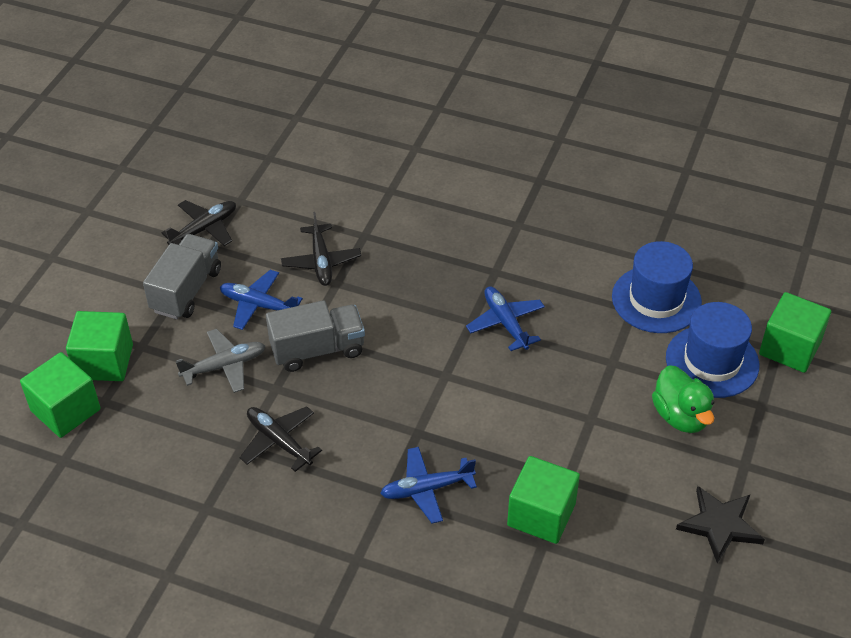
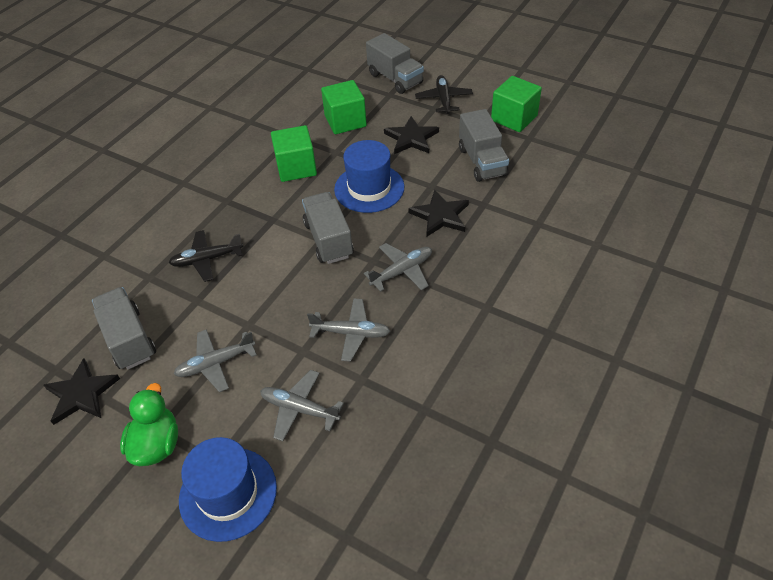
black plane: 3 -> 2
black star: 1 -> 3
blue plane: 3 -> 0
green cube: 4 -> 3
grey plane: 1 -> 4
grey truck: 2 -> 4

